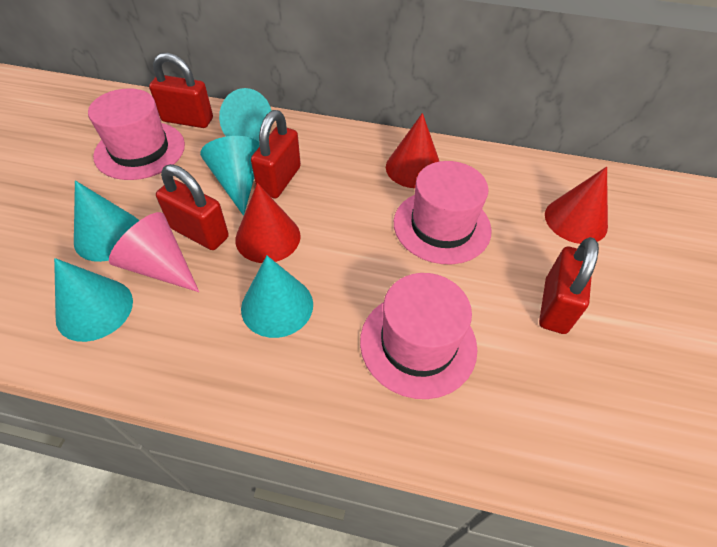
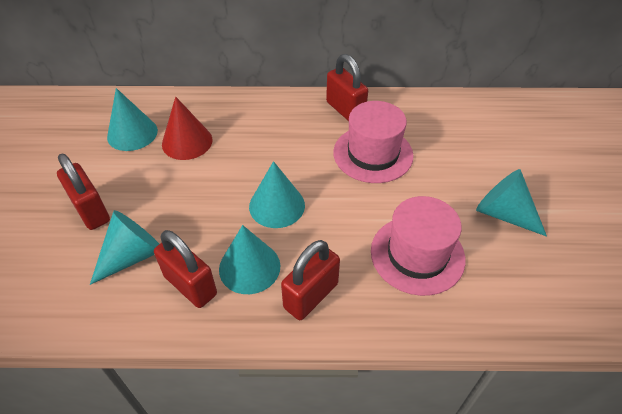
pink cone: 1 -> 0
pink hat: 3 -> 2
red cone: 3 -> 1

